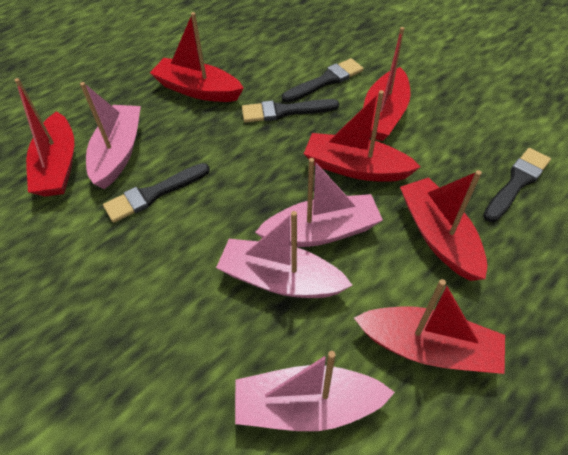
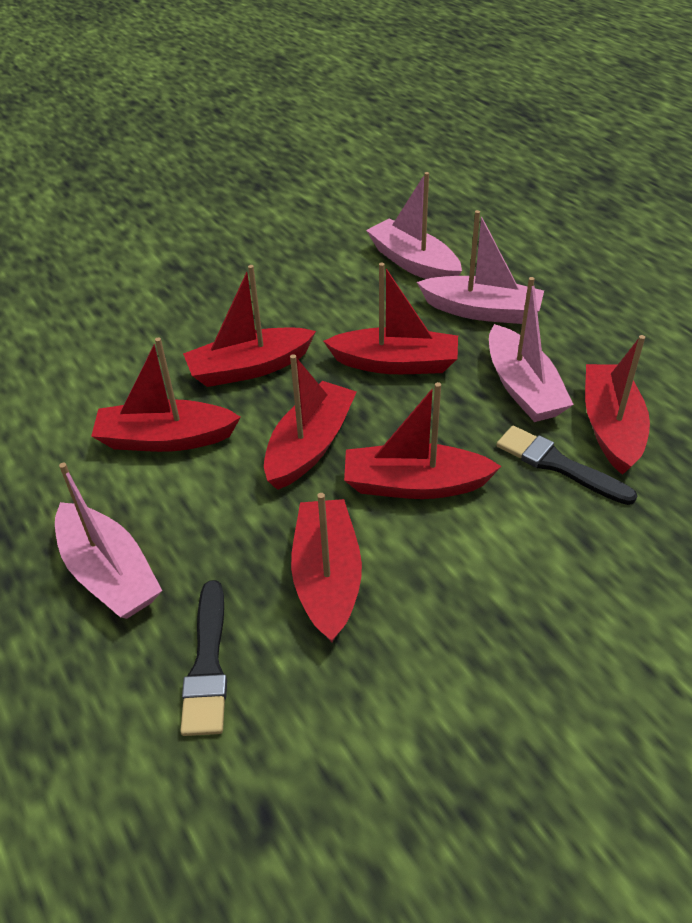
black brush: 4 -> 2
red boat: 6 -> 7

